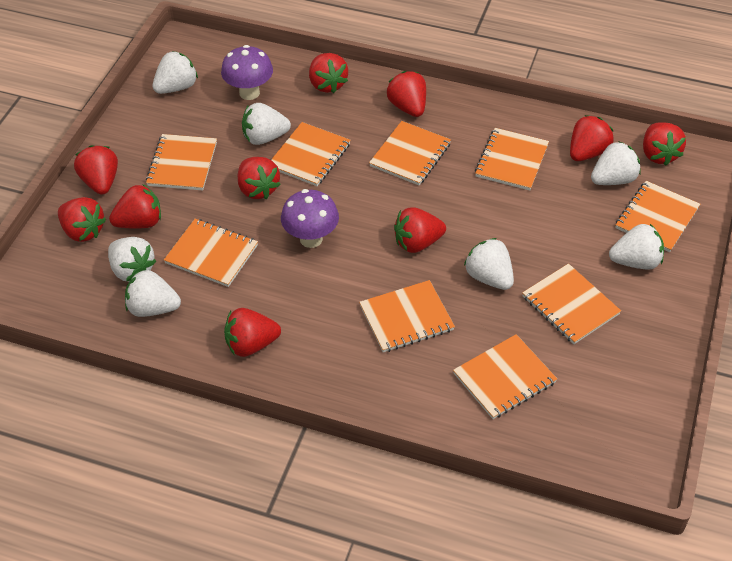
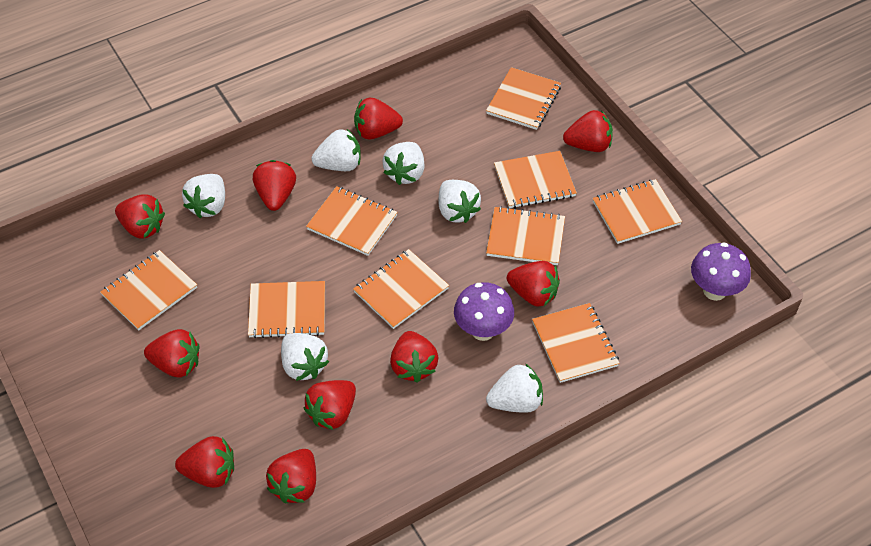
white strawberry: 7 -> 6

